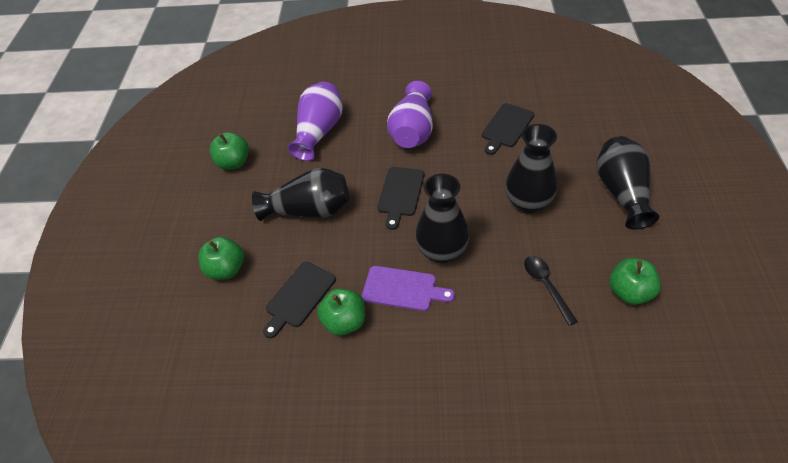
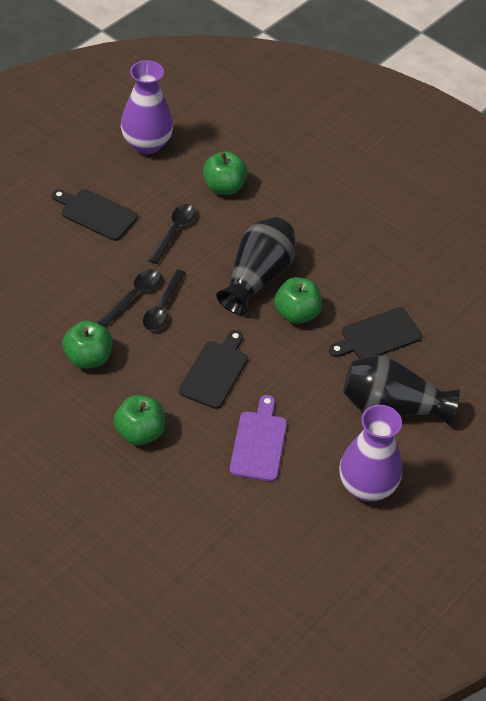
black spoon: 1 -> 3
black vase: 4 -> 2

